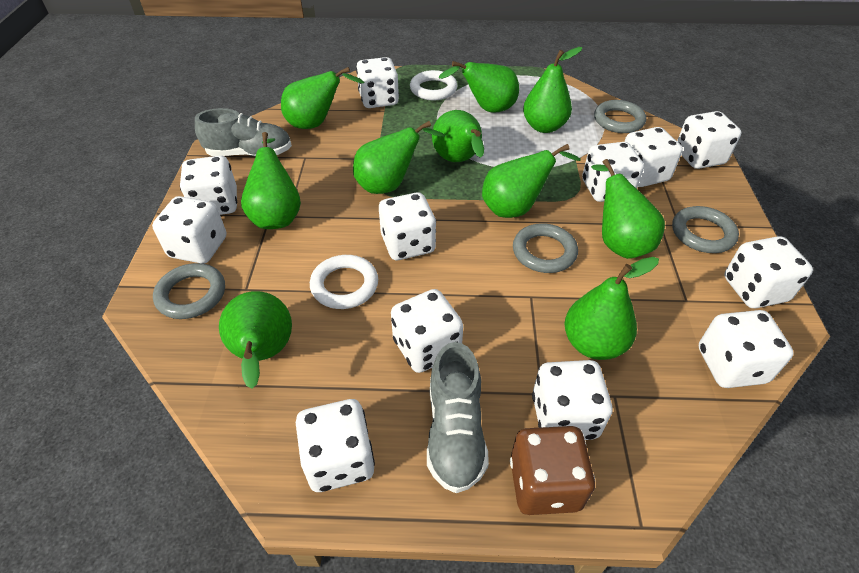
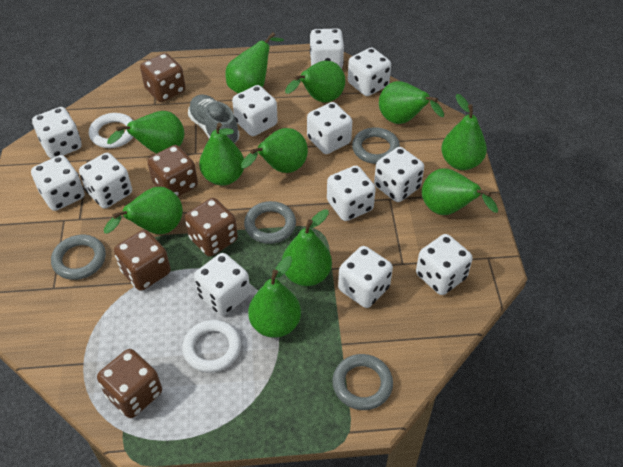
brown dice: 1 -> 5
green pear: 10 -> 11
grey shoe: 2 -> 1

